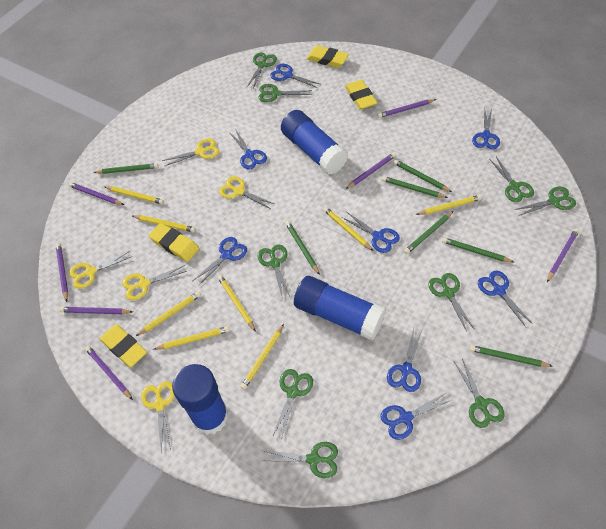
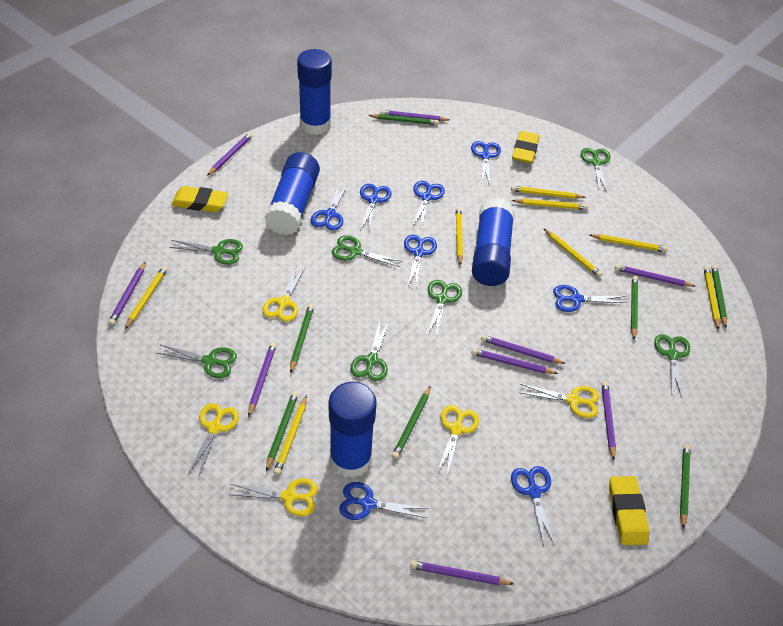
blue glue stick: 3 -> 4
green scissors: 9 -> 7
purple pencil: 7 -> 9
yellow eraser: 4 -> 3

